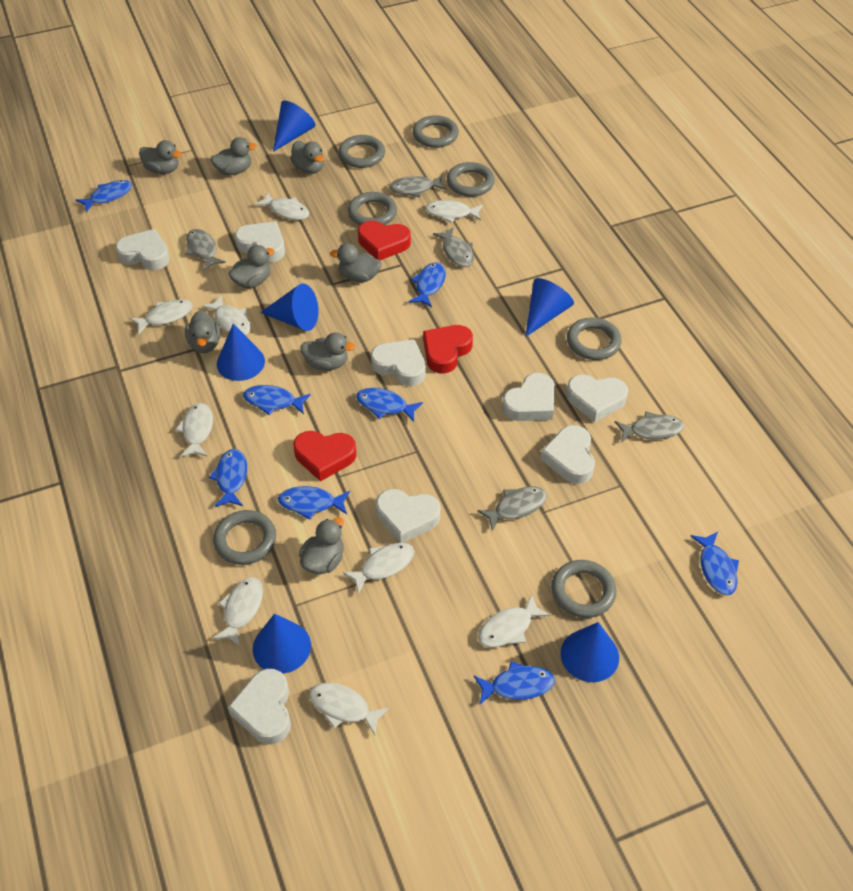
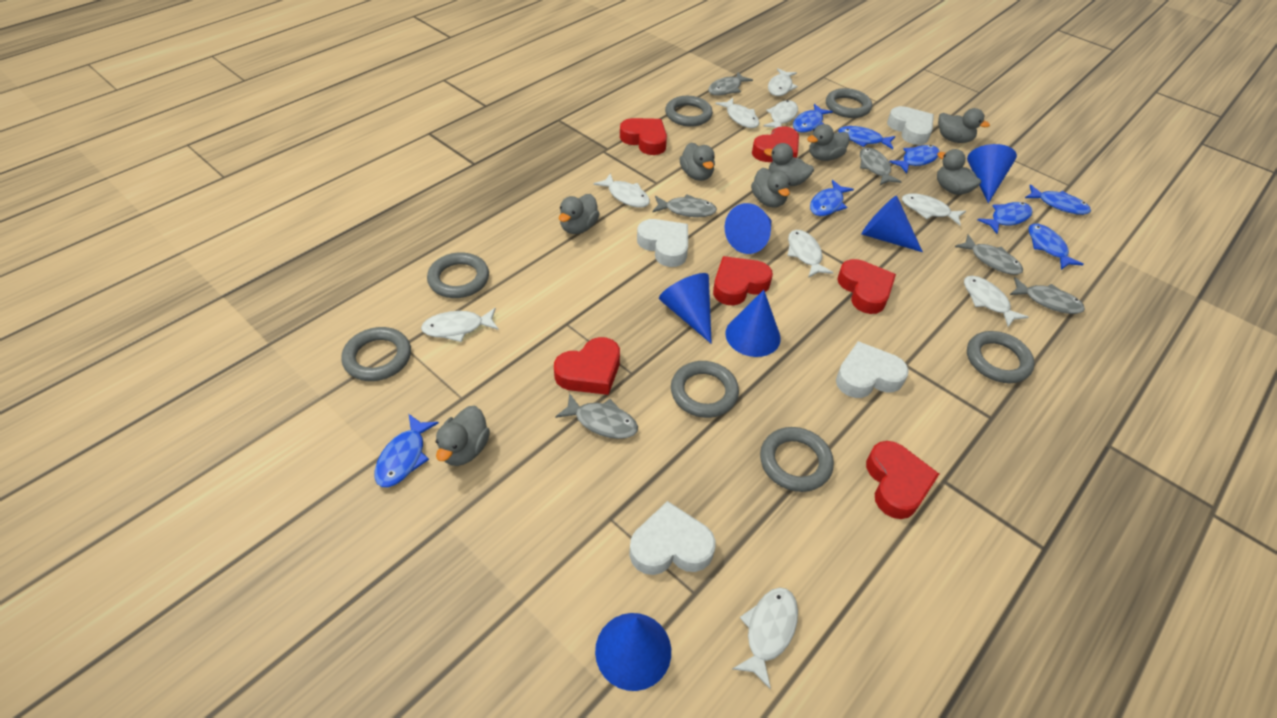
grey fish: 5 -> 6
red heart: 3 -> 6
white heart: 8 -> 4

